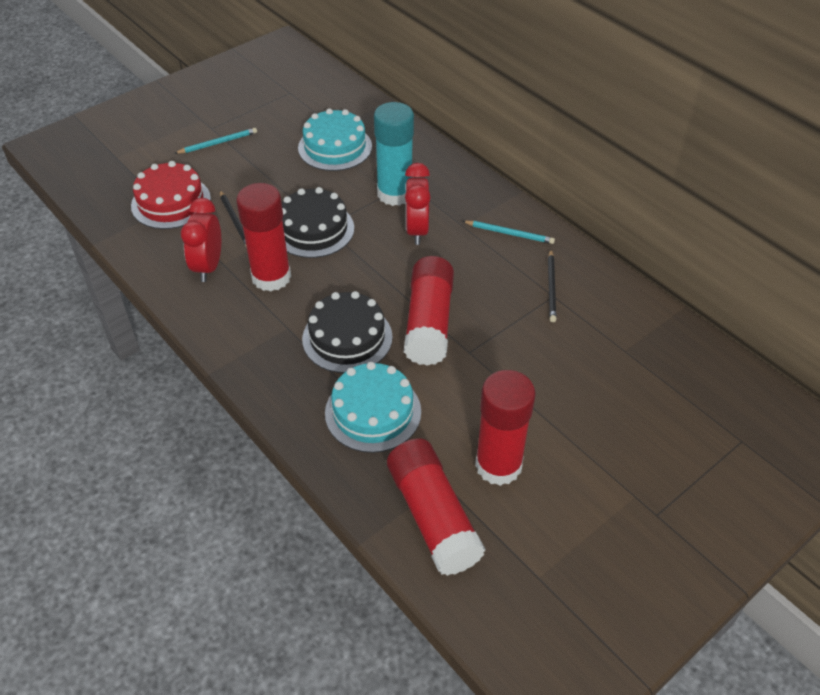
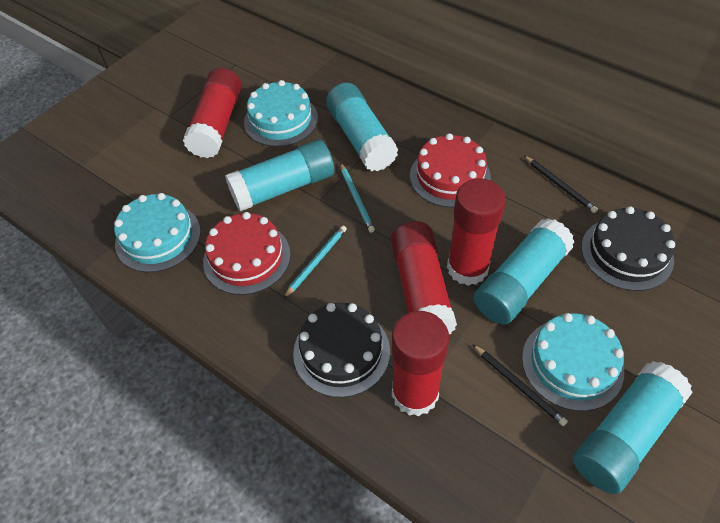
red cake: 1 -> 2
red clock: 2 -> 0
turquoise cake: 2 -> 3
turquoise glue stick: 1 -> 4

